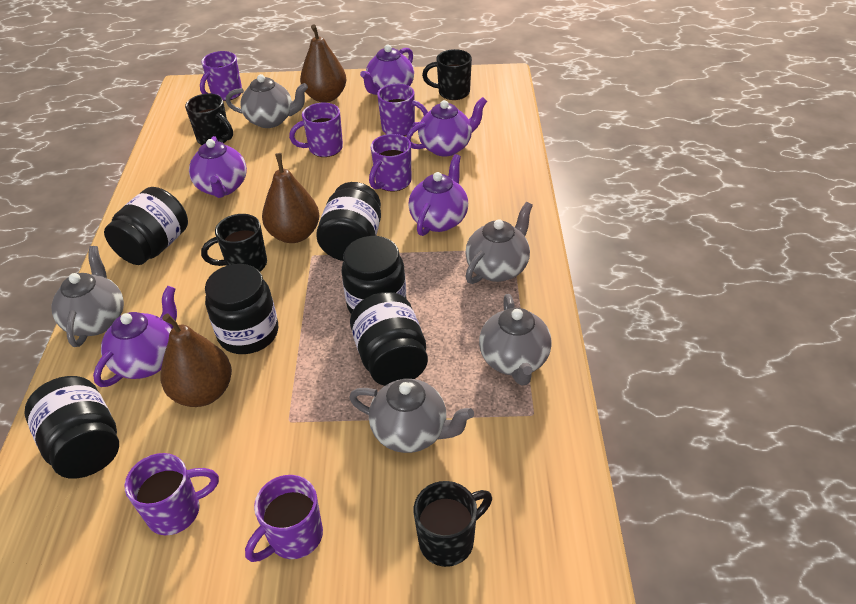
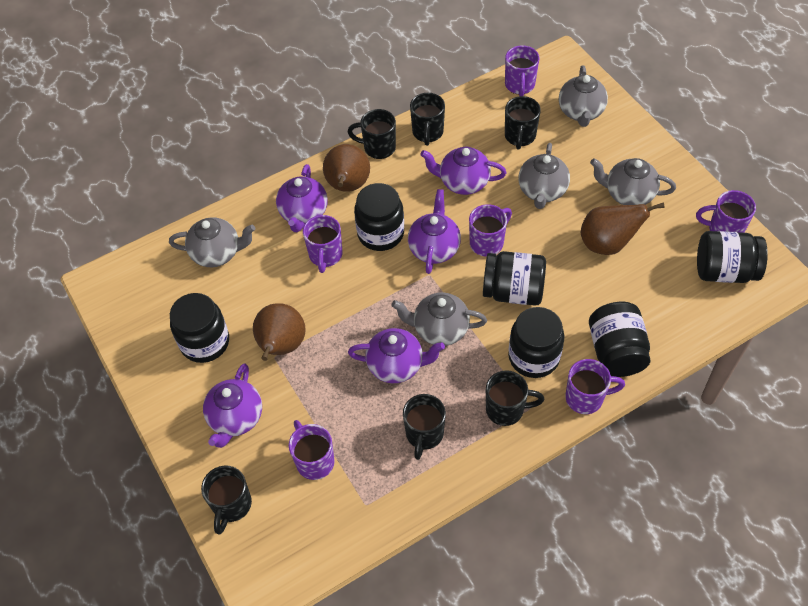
black mug: 4 -> 6

